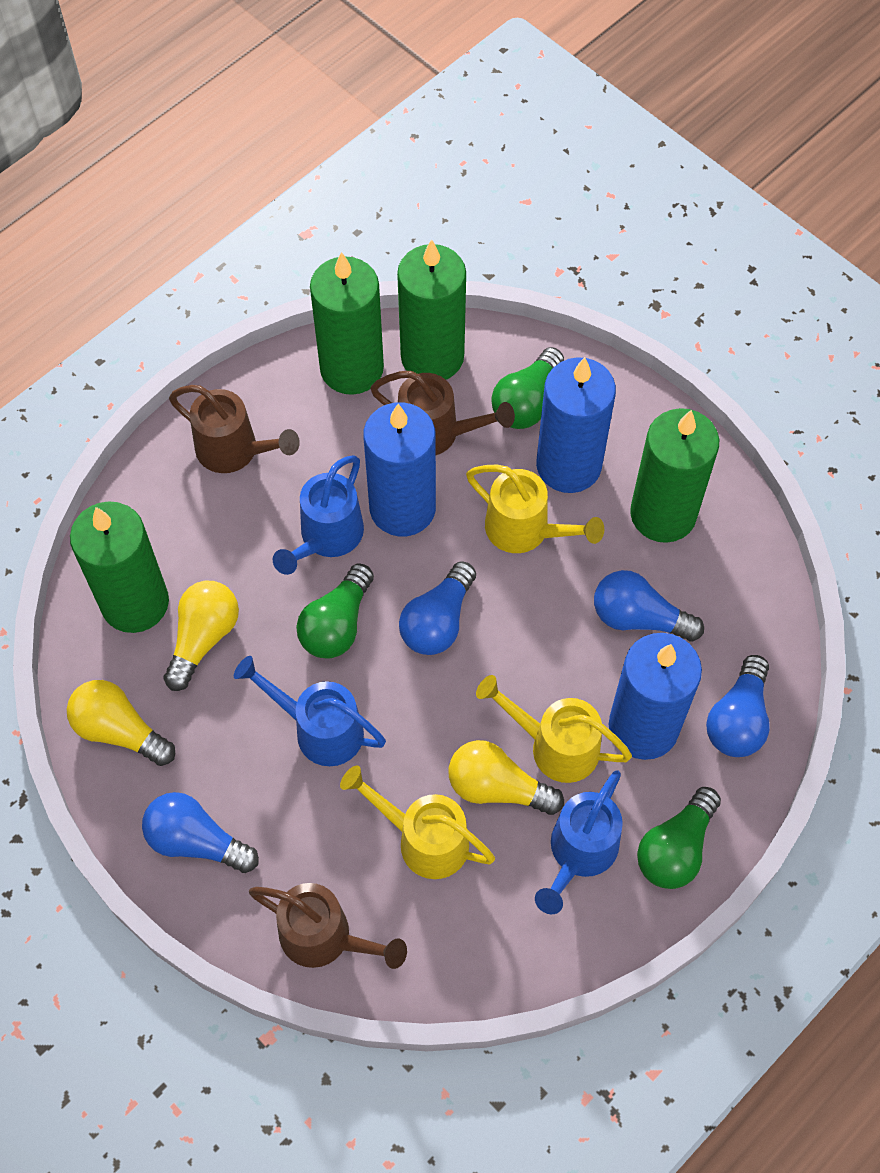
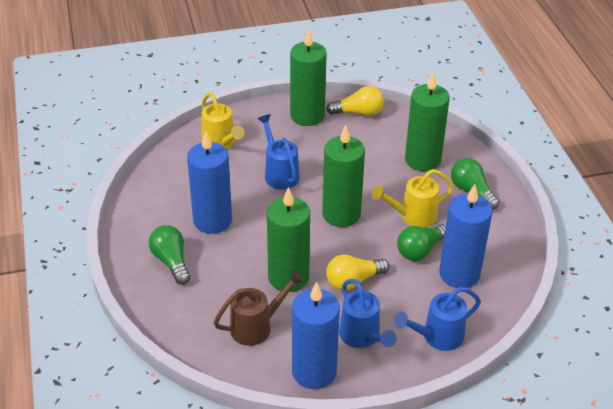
blue light bulb: 4 -> 0
brown watering can: 3 -> 1
yellow light bulb: 3 -> 2
yellow watering can: 3 -> 2

